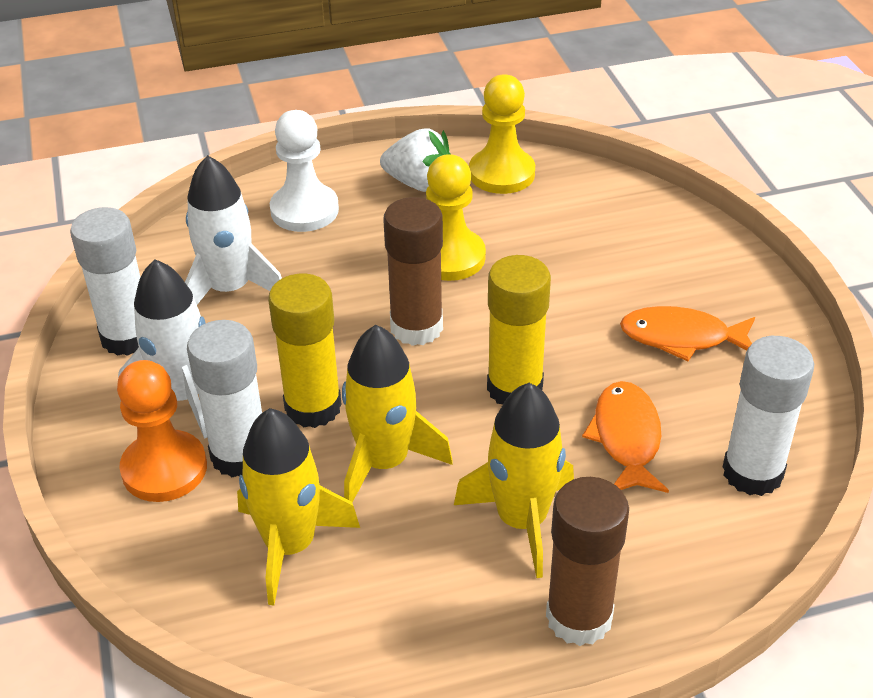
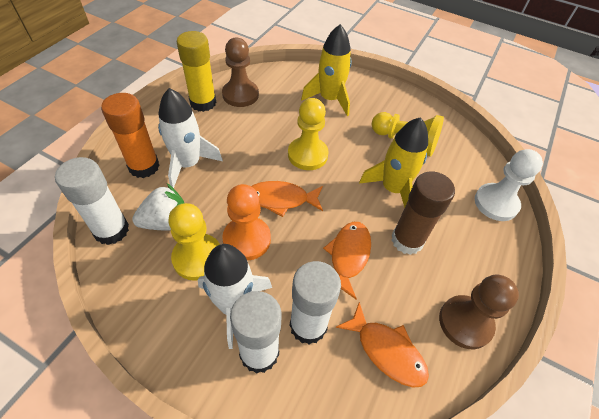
brown glue stick: 2 -> 1
brown pawn: 0 -> 2
orange fish: 2 -> 3
orange glue stick: 0 -> 1
yellow glue stick: 2 -> 1
yellow pawn: 2 -> 3
yellow rocket: 3 -> 2

